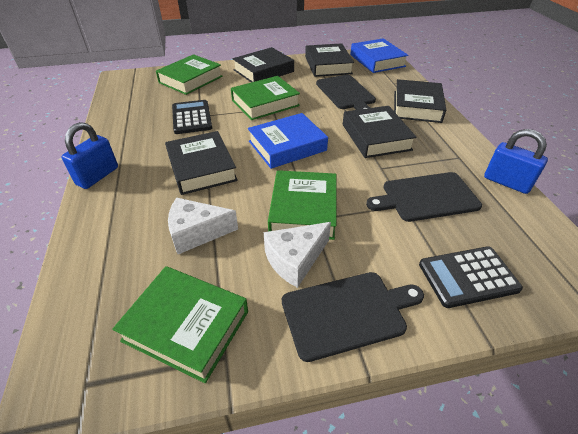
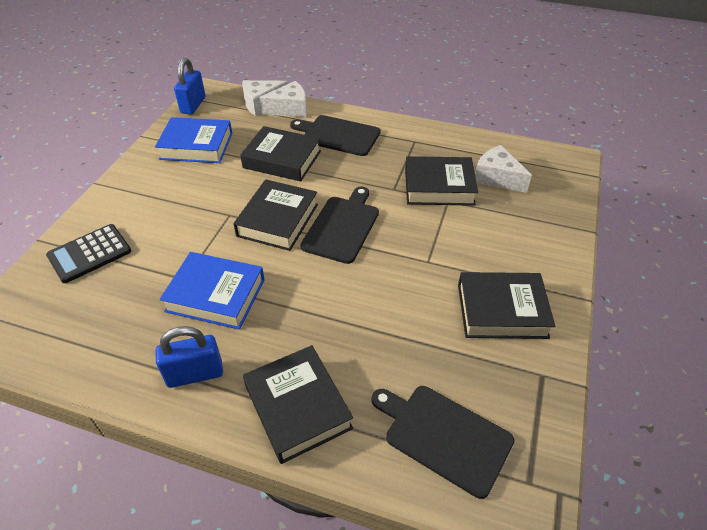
black calculator: 2 -> 1
green book: 4 -> 0
white cheese: 2 -> 3

